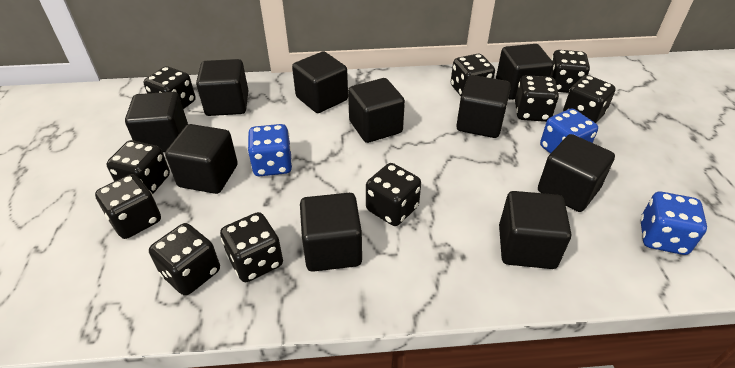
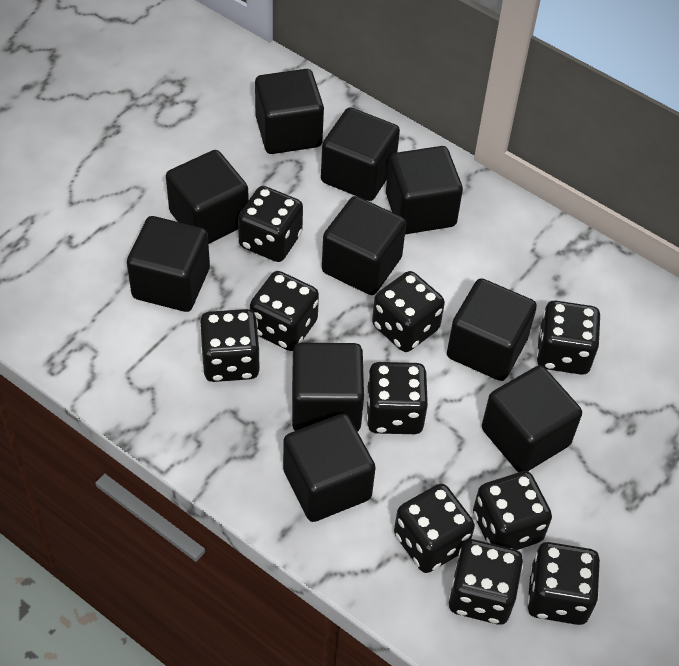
blue dice: 3 -> 0

